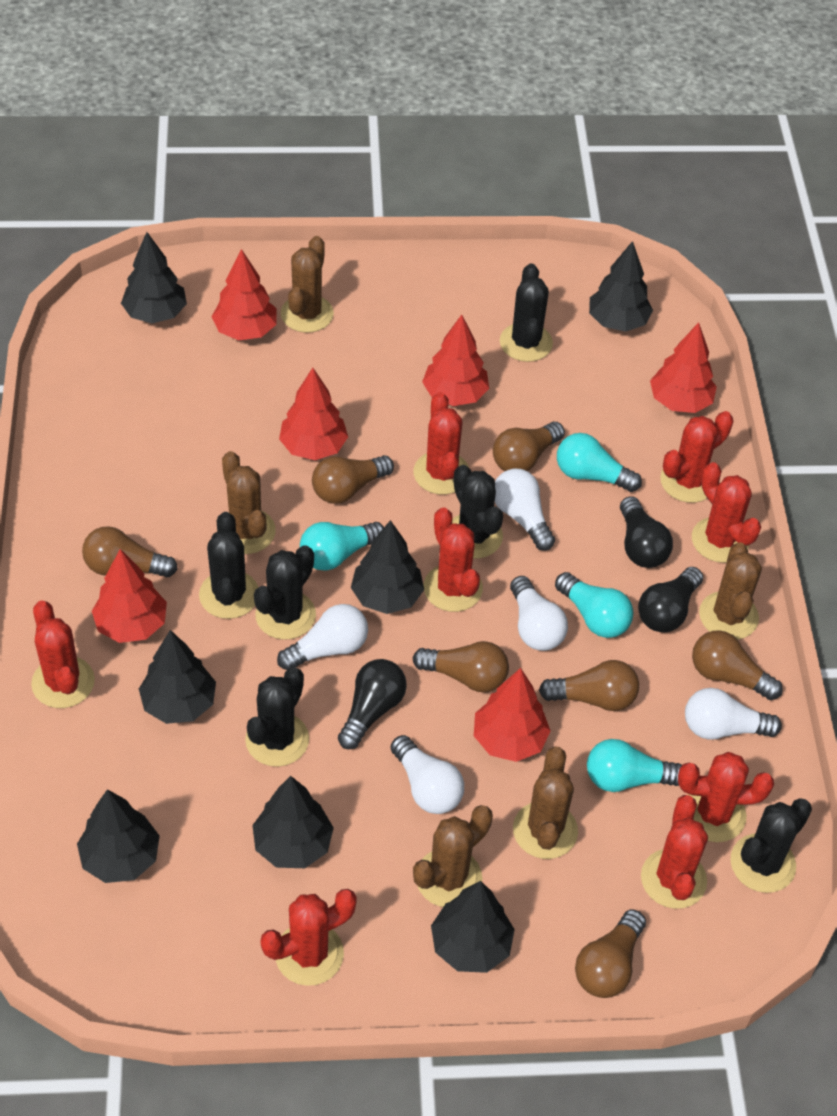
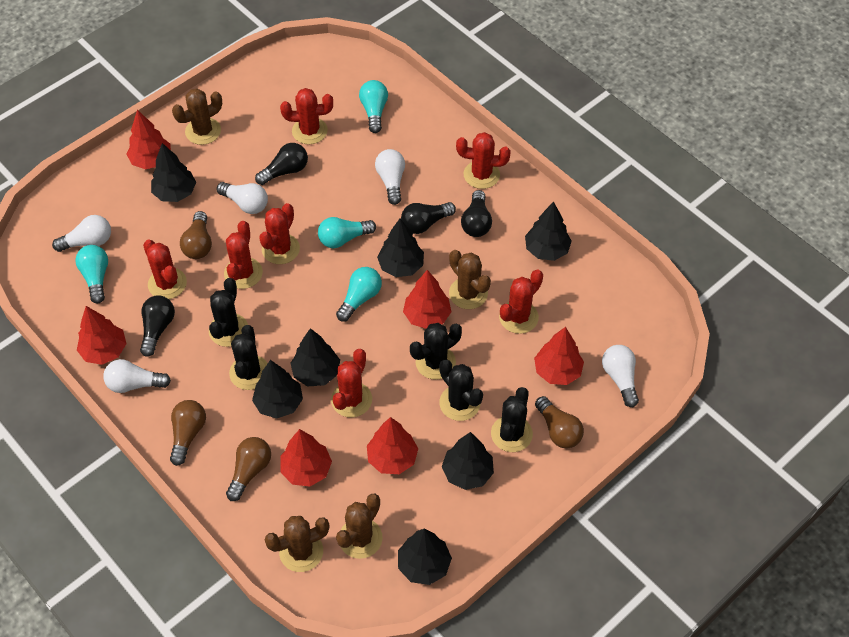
black cactus: 6 -> 5
black light bulb: 3 -> 4
brown cactus: 5 -> 4
brown light bulb: 7 -> 4
red cactus: 8 -> 7

